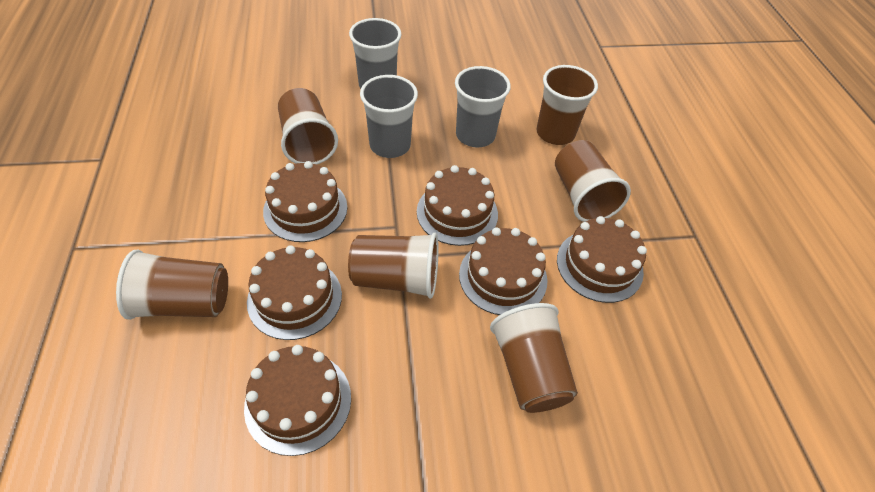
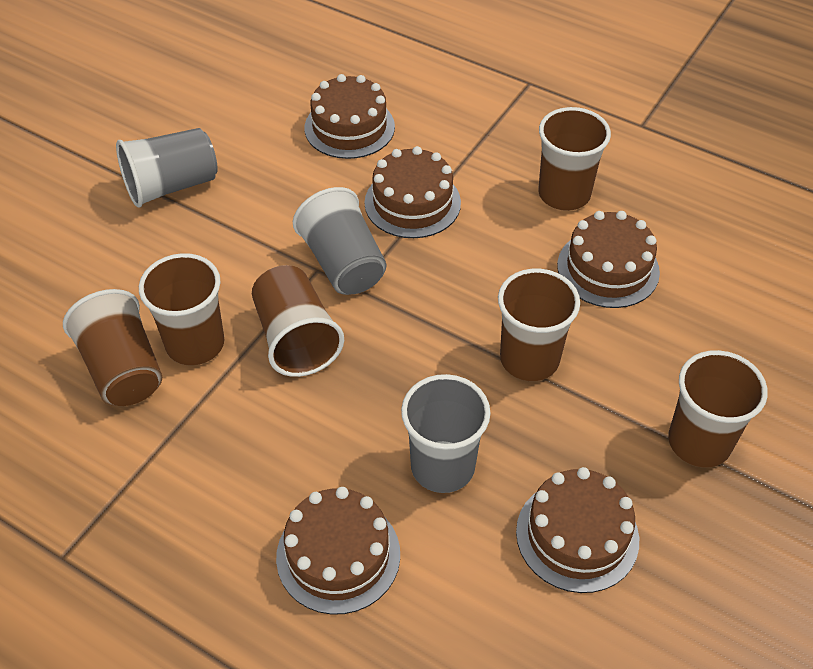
brown cake: 6 -> 5

